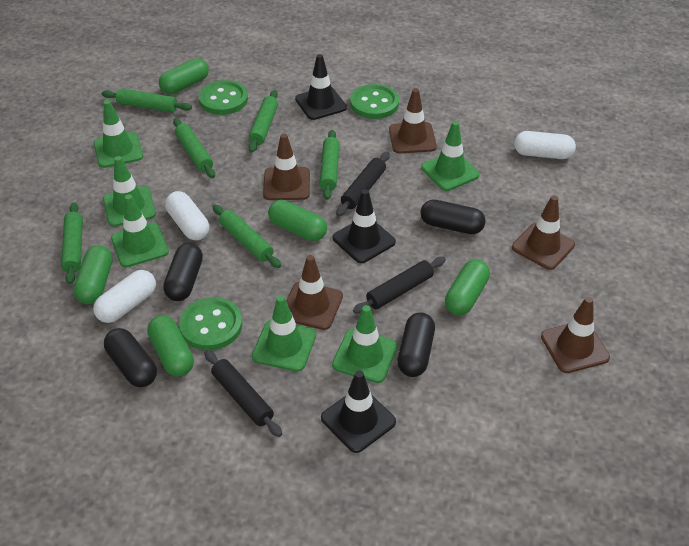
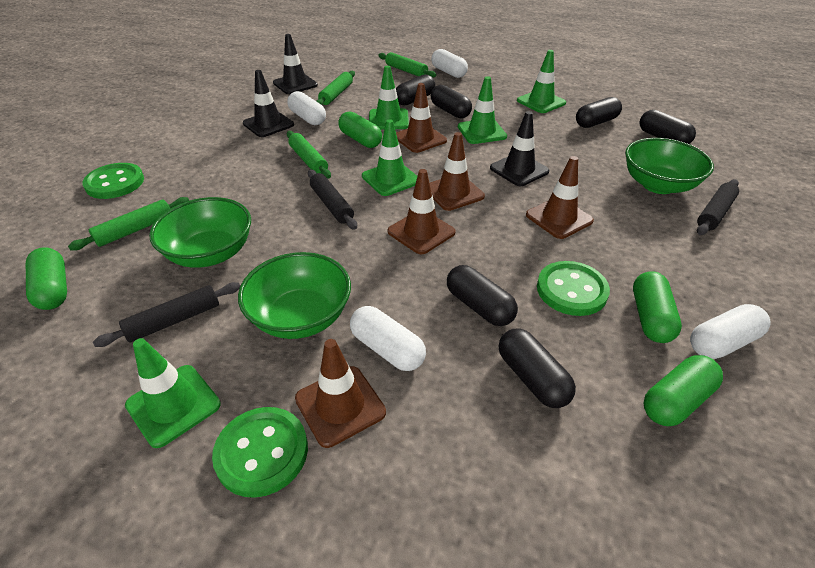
black capsule: 4 -> 6
green bowl: 0 -> 3
green capsule: 5 -> 4
green rolling pin: 6 -> 4
green traffic cone: 6 -> 5
white capsule: 3 -> 4

